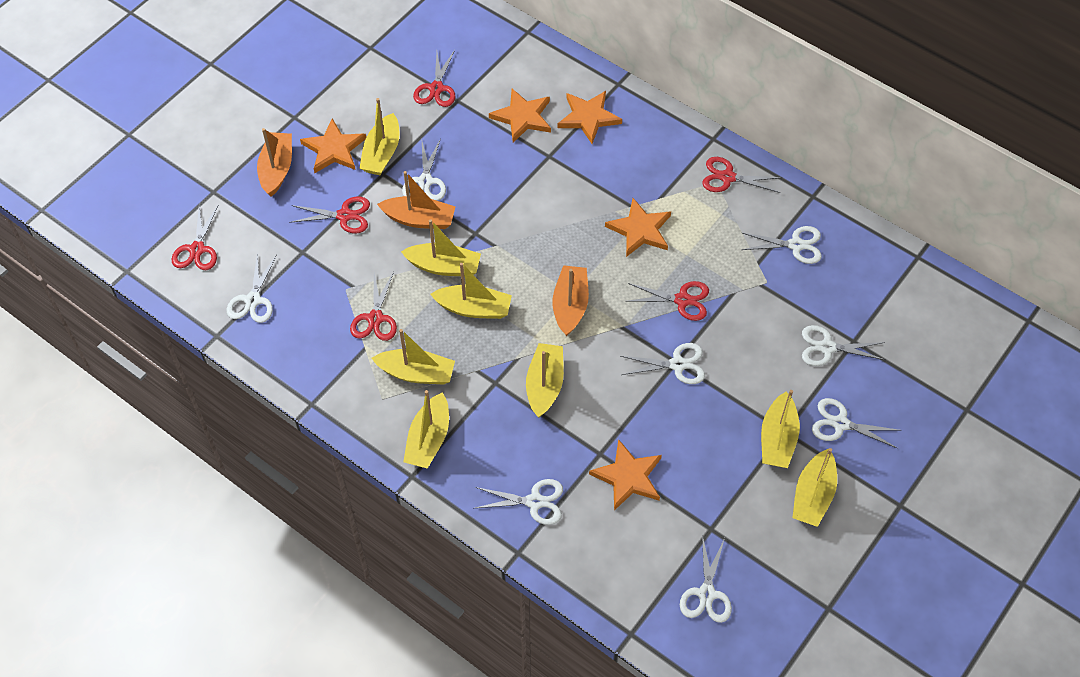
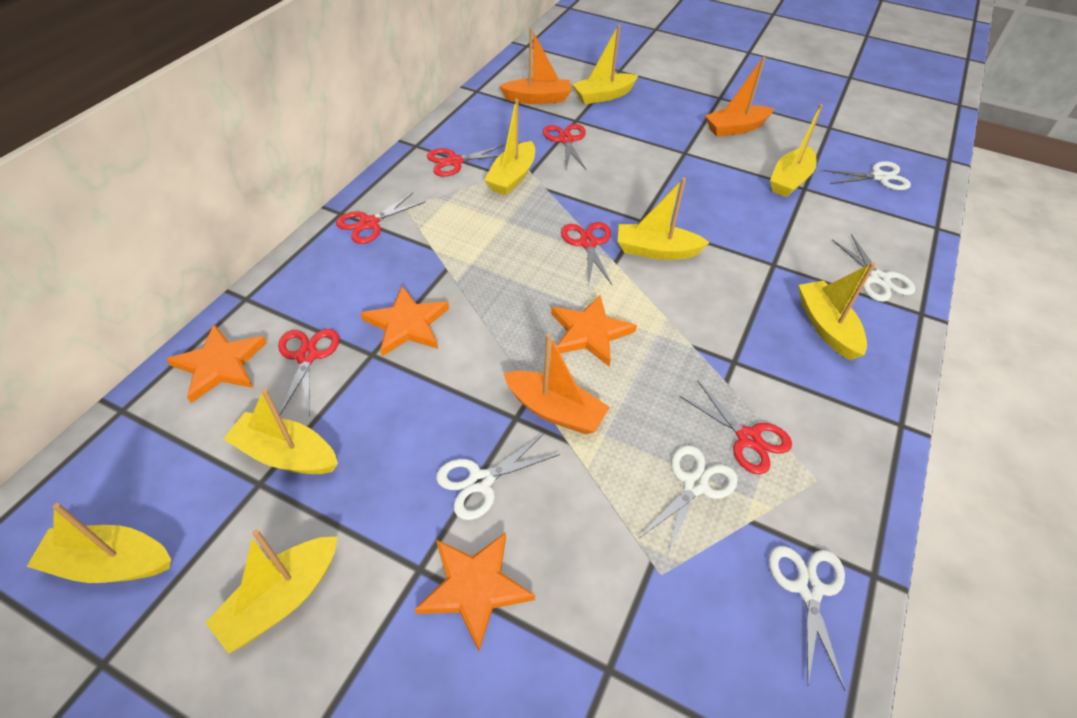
orange star: 5 -> 4
white scissors: 8 -> 5

